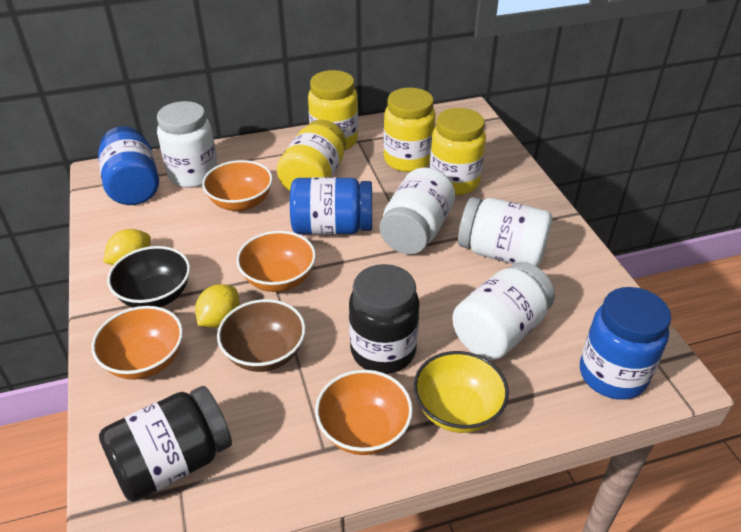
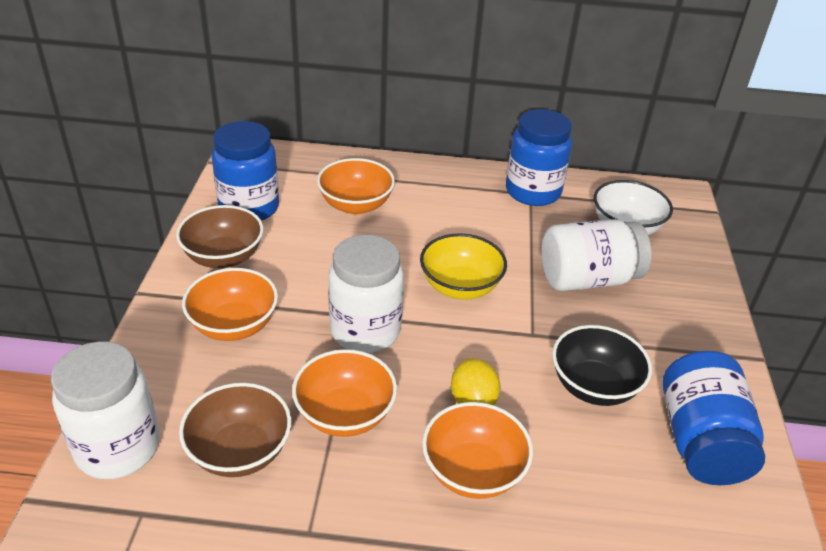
black jar: 2 -> 0
brown bowl: 1 -> 2
white bowl: 0 -> 1
white jar: 4 -> 3
yellow jar: 4 -> 0
yellow lemon: 2 -> 1

